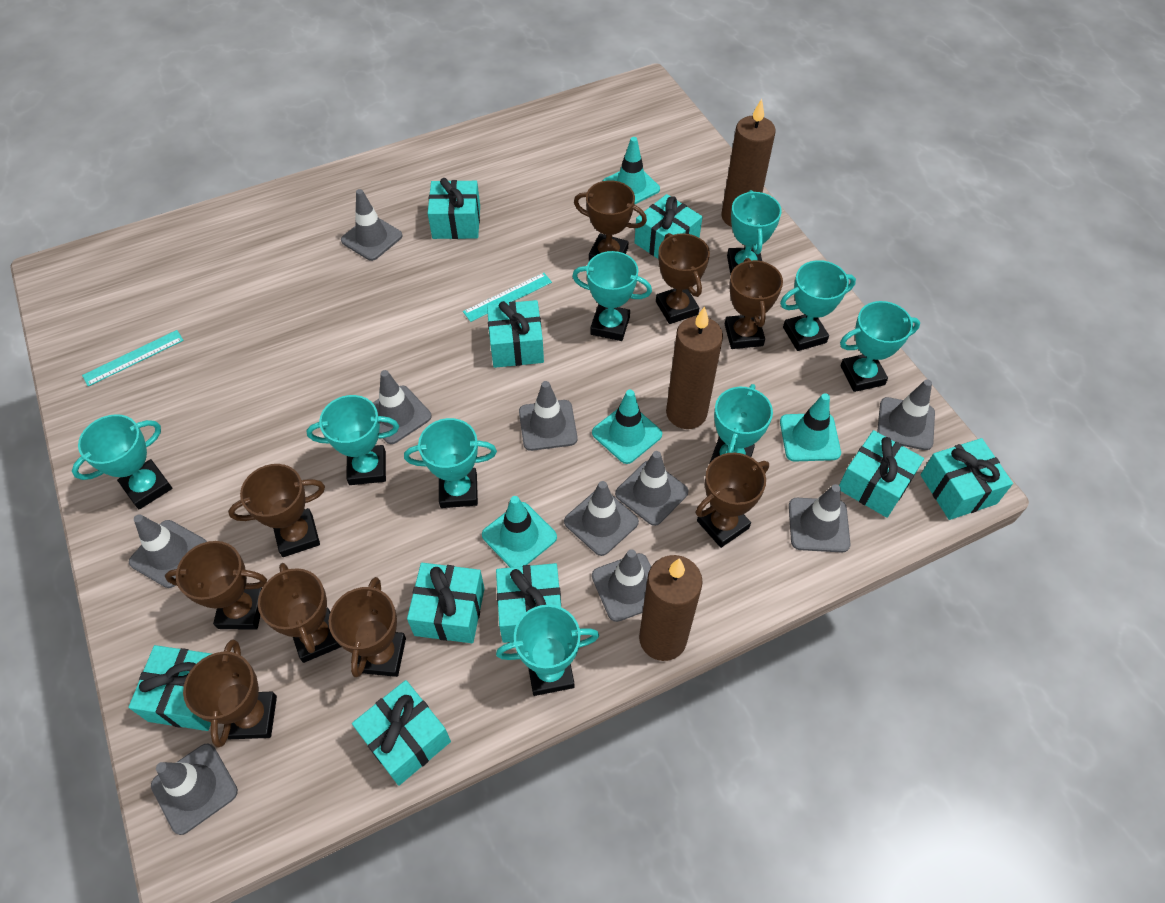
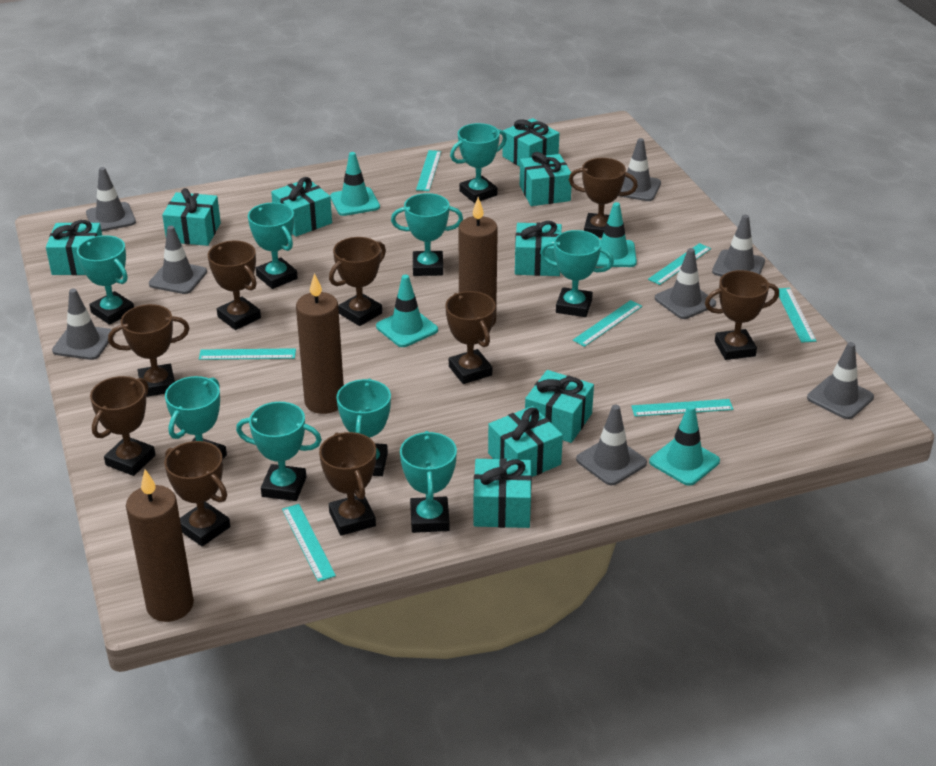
grey traffic cone: 10 -> 8
turquoise ruler: 2 -> 7

